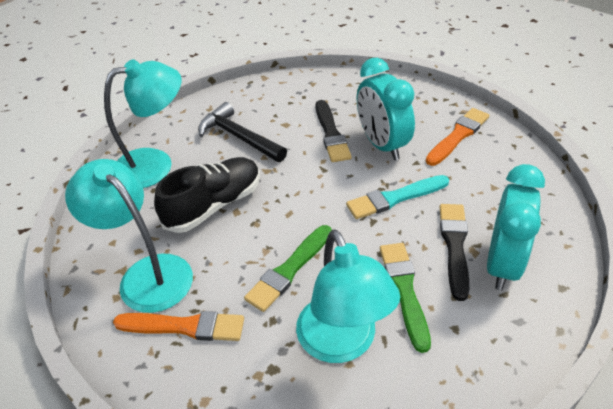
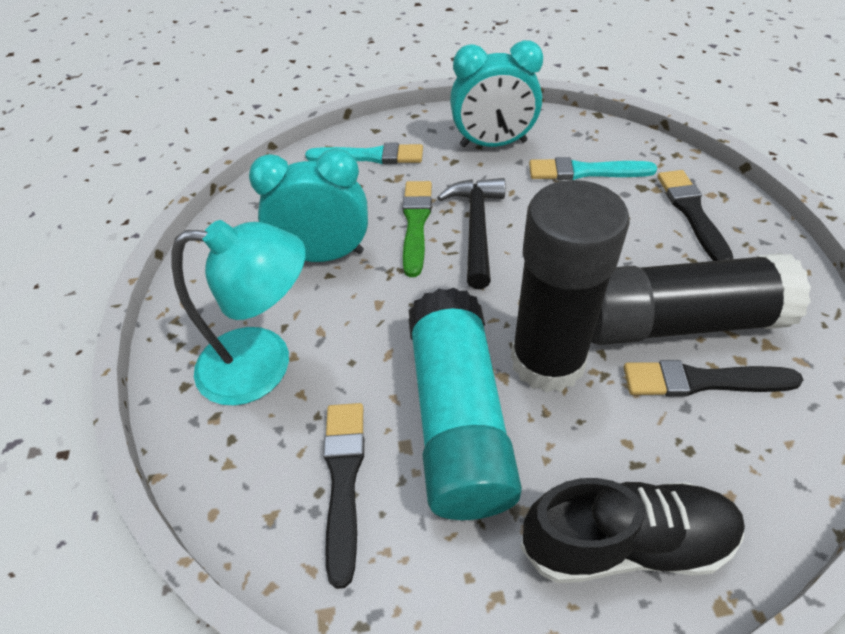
black brush: 2 -> 3
black glue stick: 0 -> 2
green brush: 2 -> 1
orange brush: 2 -> 0
turquoise brush: 1 -> 2
turquoise glue stick: 0 -> 1
turquoise lamp: 3 -> 1

